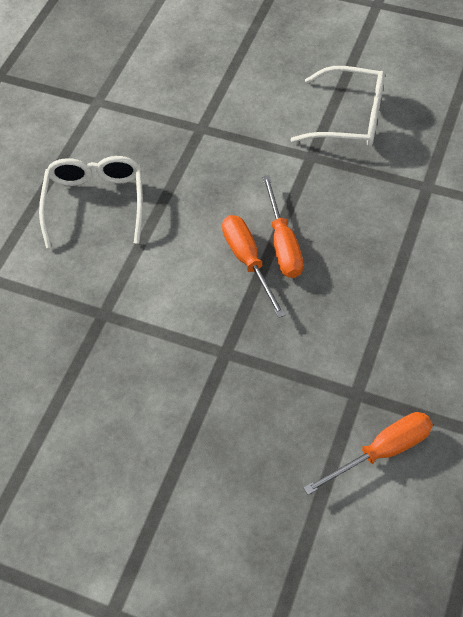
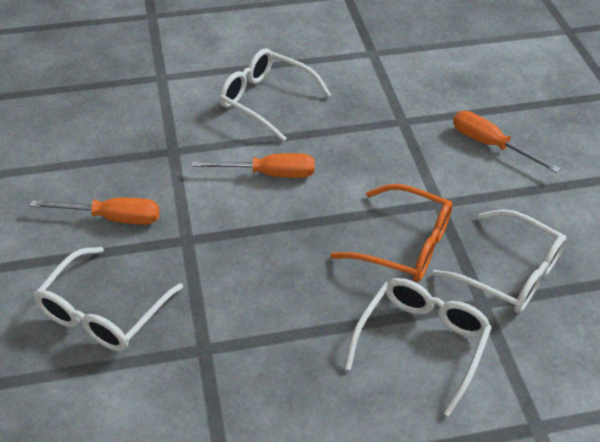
orange glasses: 0 -> 1
white glasses: 2 -> 4

